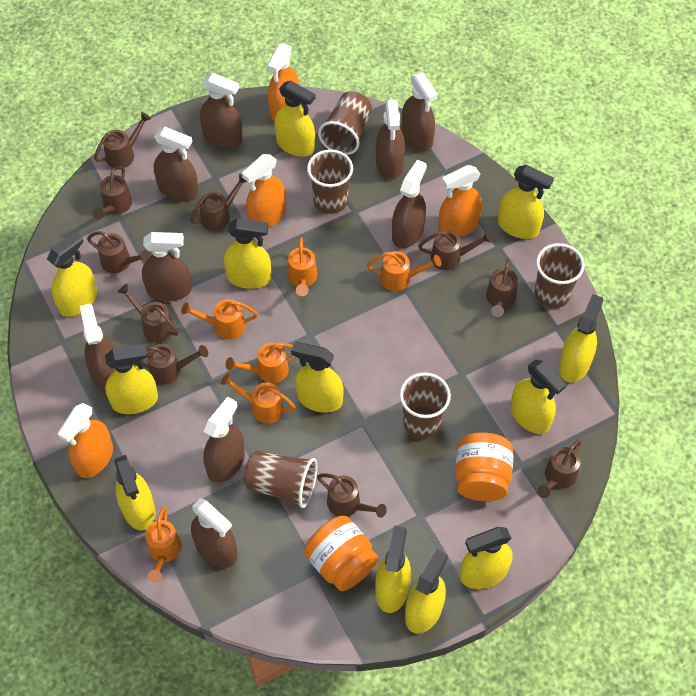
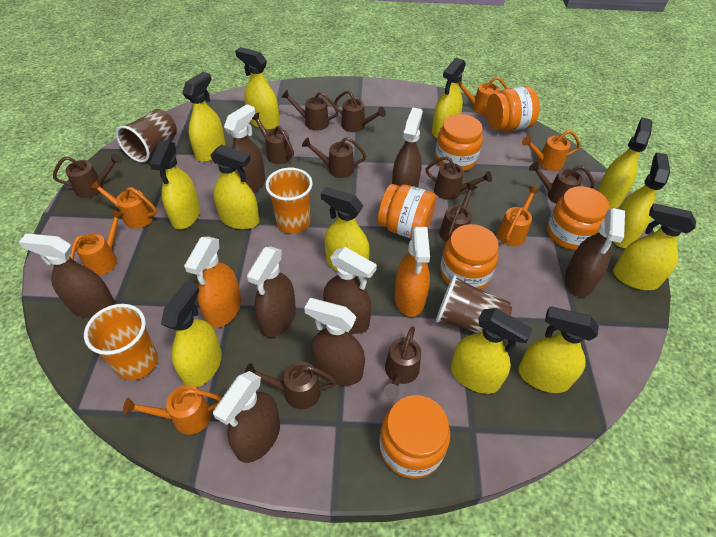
brown cup: 5 -> 2
brown spray bottle: 9 -> 8
orange cup: 0 -> 2
orange jar: 2 -> 6
orange spray bottle: 4 -> 2

